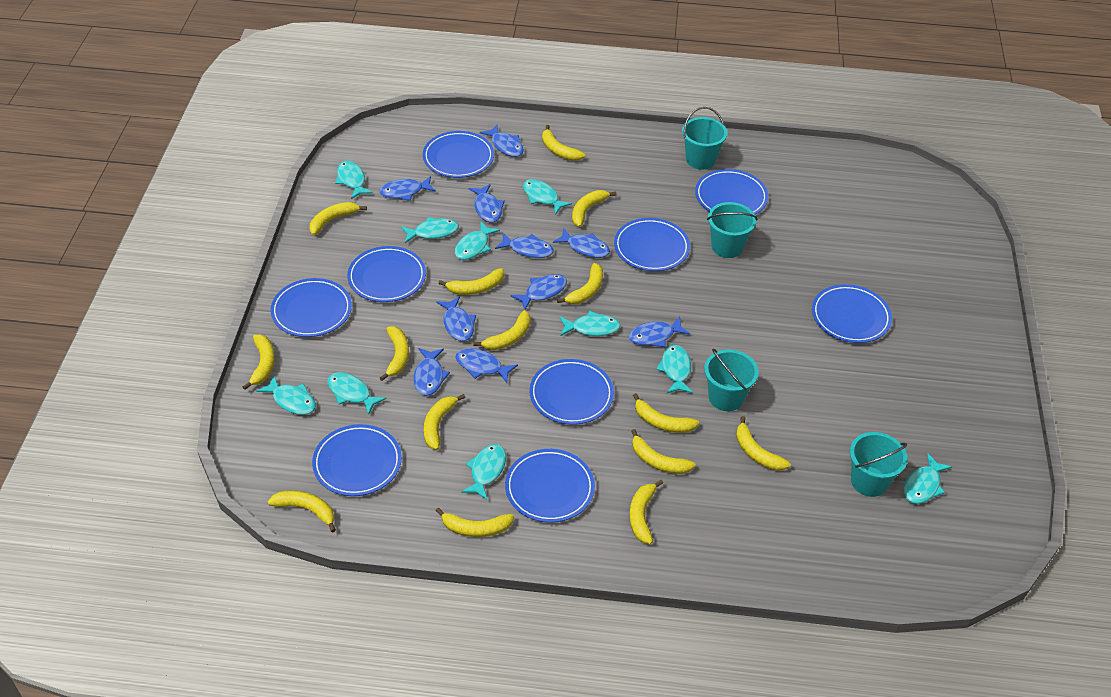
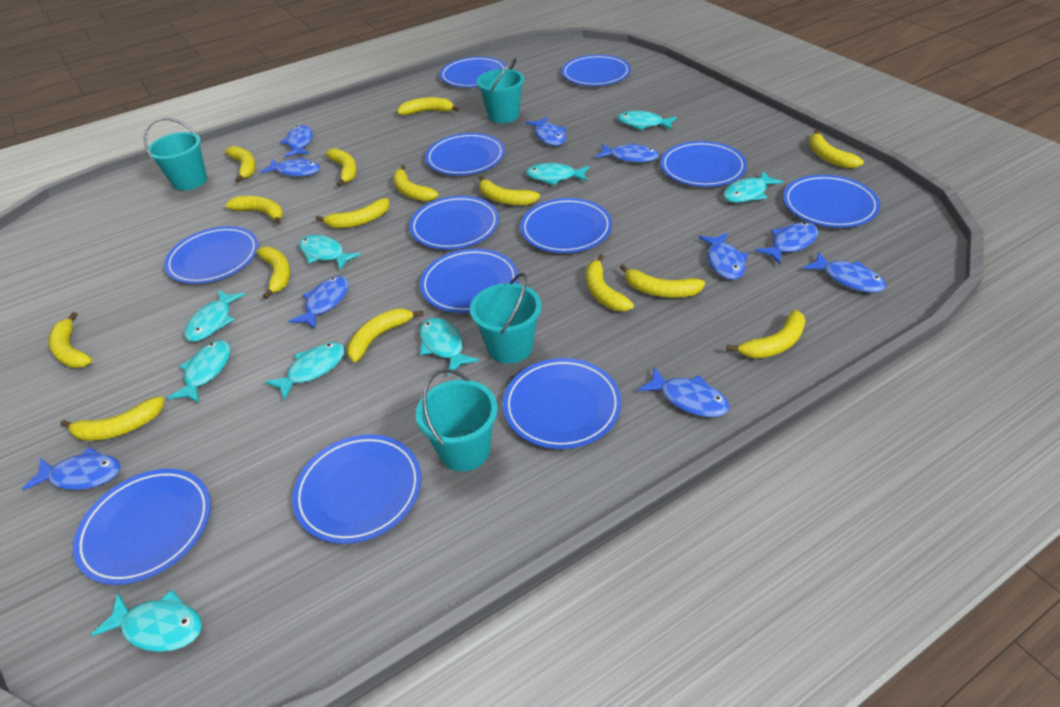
blue plate: 9 -> 12
turquoise fish: 10 -> 9

